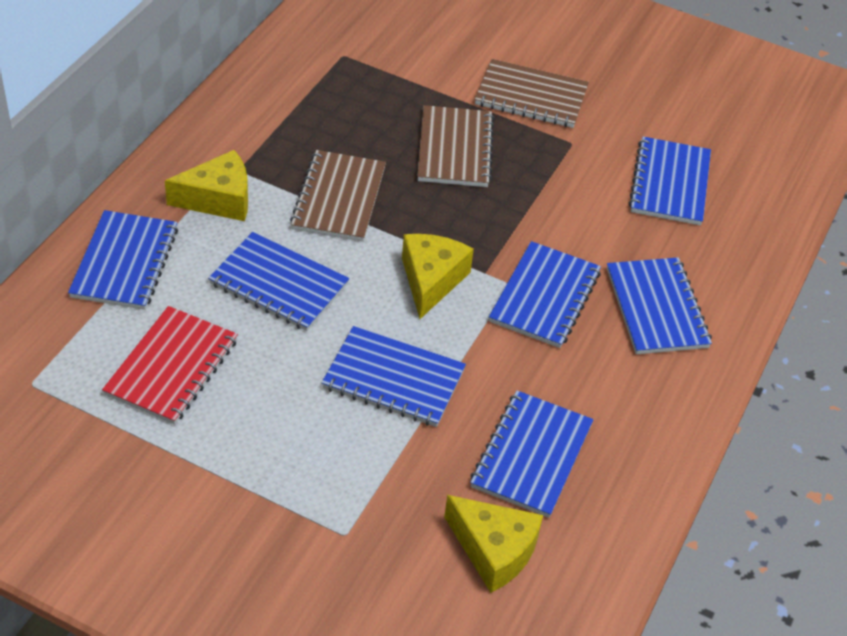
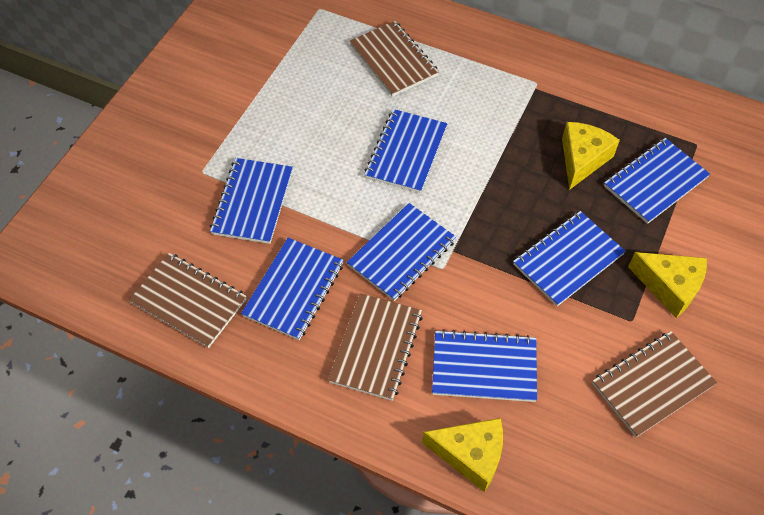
brown notebook: 3 -> 4
red notebook: 1 -> 0

